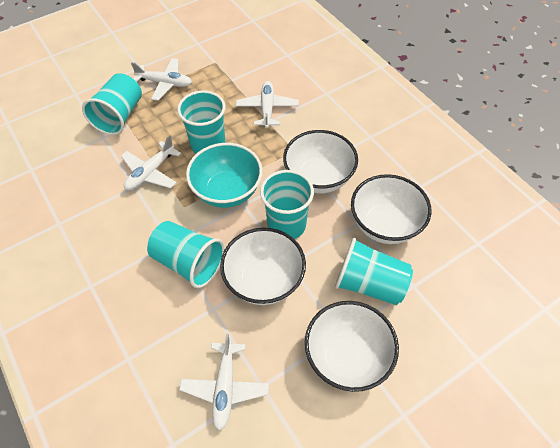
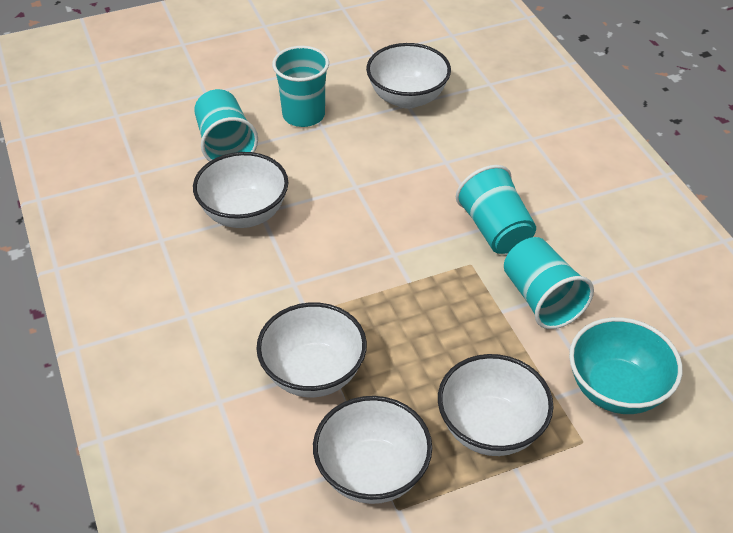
turquoise cup: 5 -> 4
white bowl: 4 -> 5
white plane: 4 -> 0

